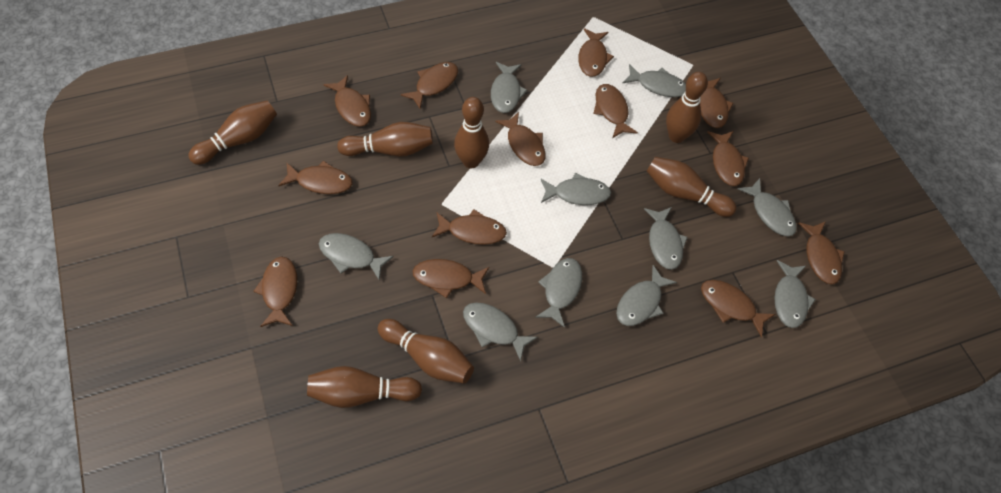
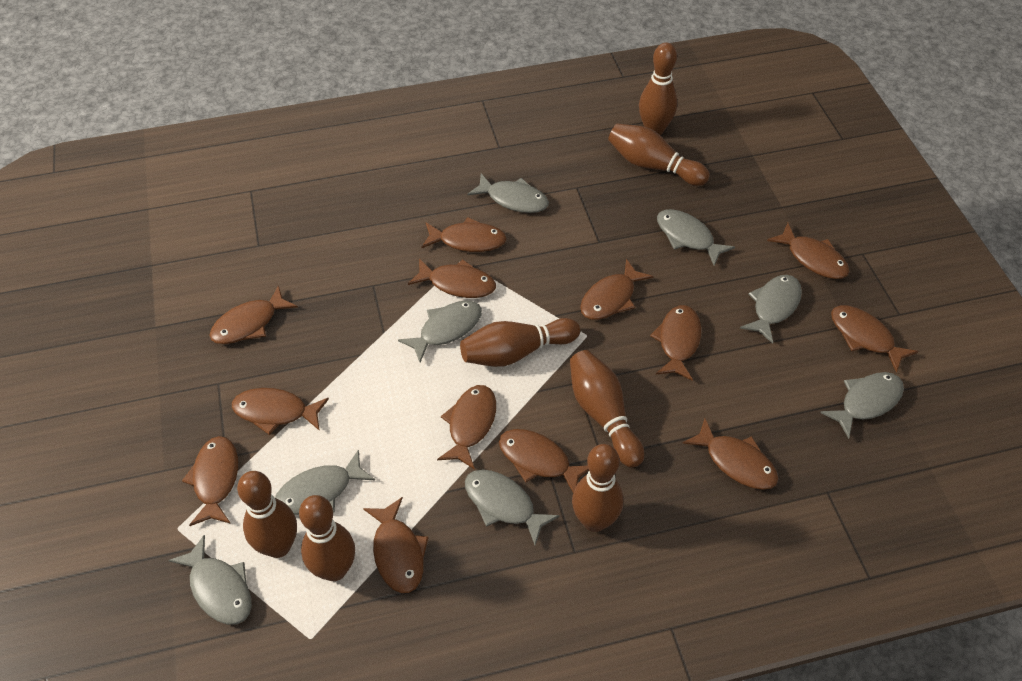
grey fish: 10 -> 8

